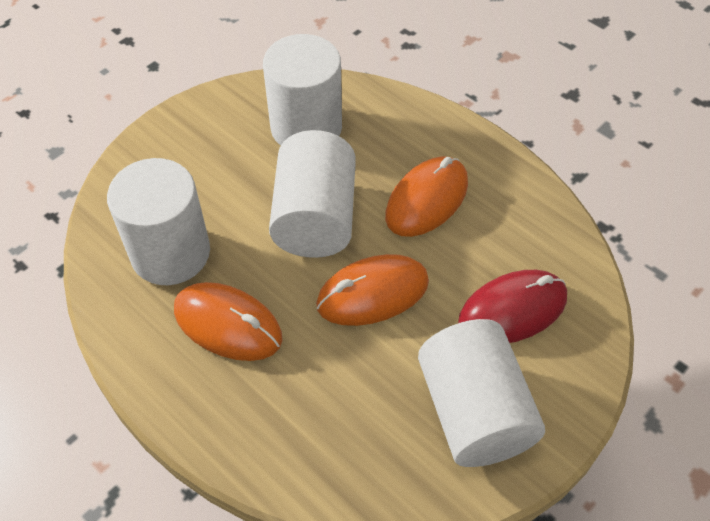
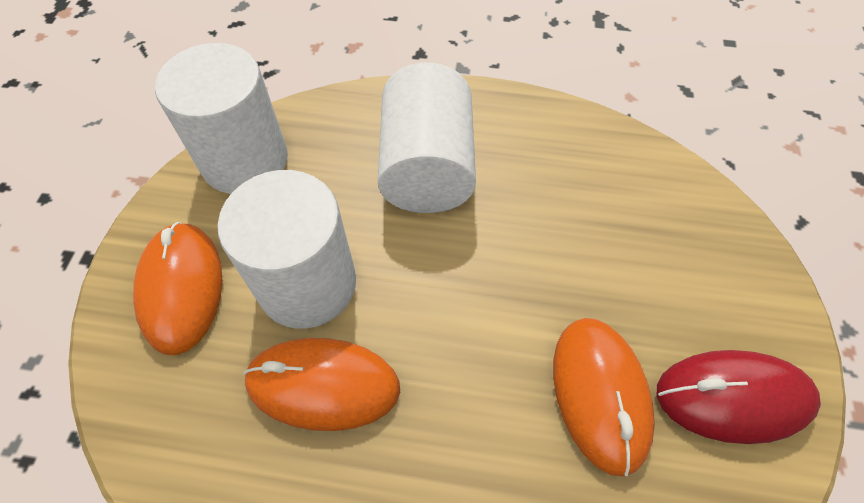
white cylinder: 4 -> 3

